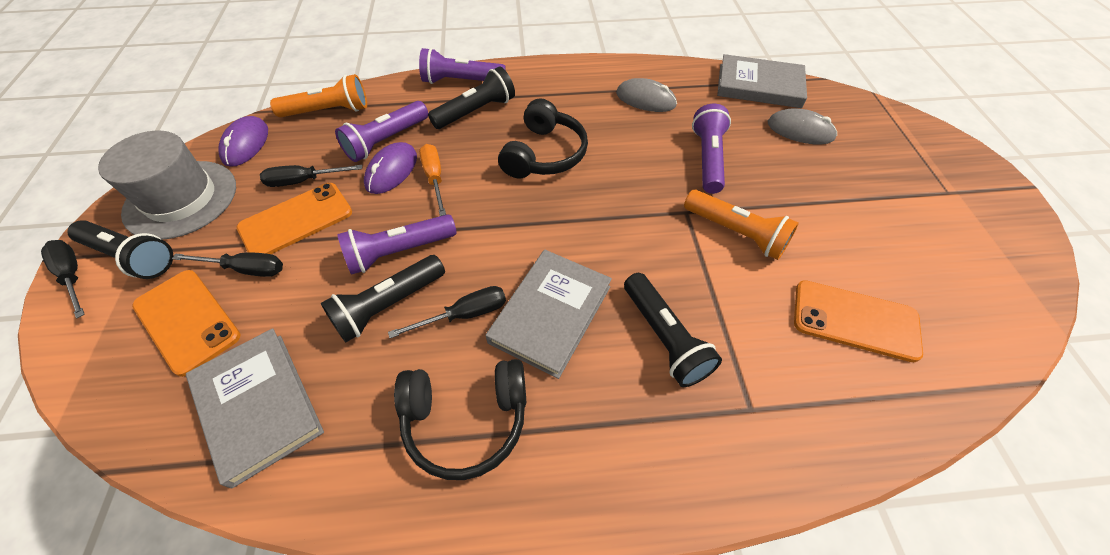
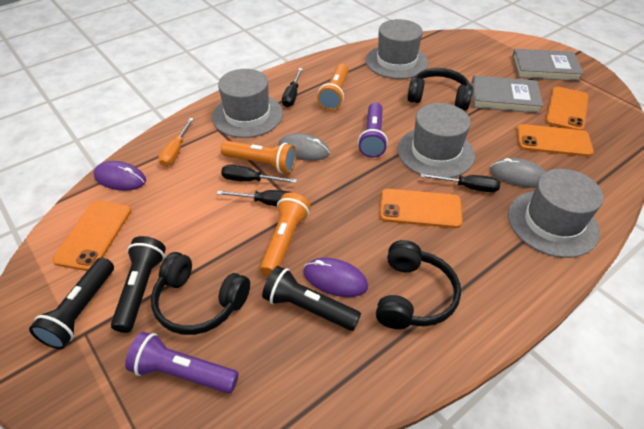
black flashlight: 4 -> 3
black headphones: 2 -> 3
grey book: 3 -> 2
grey hat: 1 -> 4
orange flashlight: 2 -> 3
orange phone: 3 -> 4
purple flashlight: 4 -> 2

